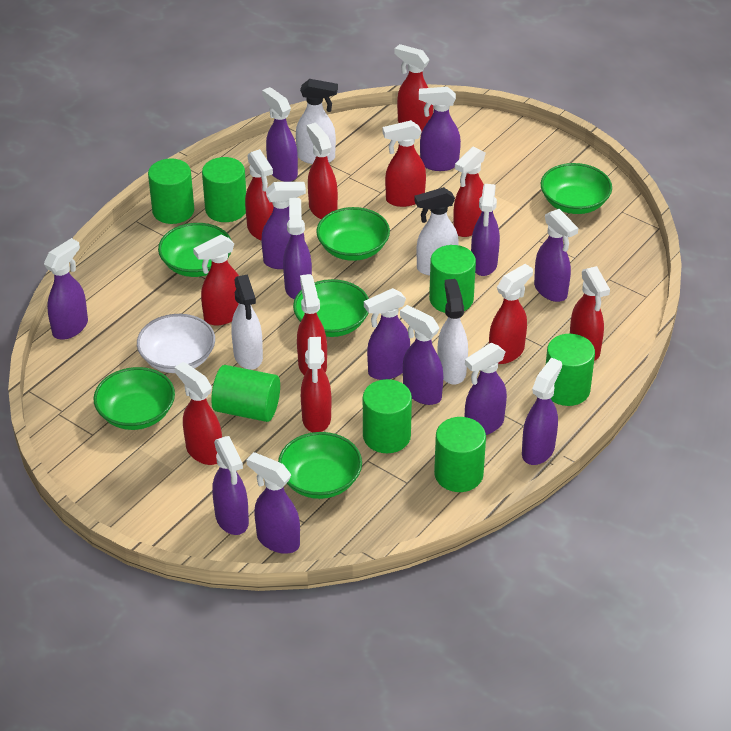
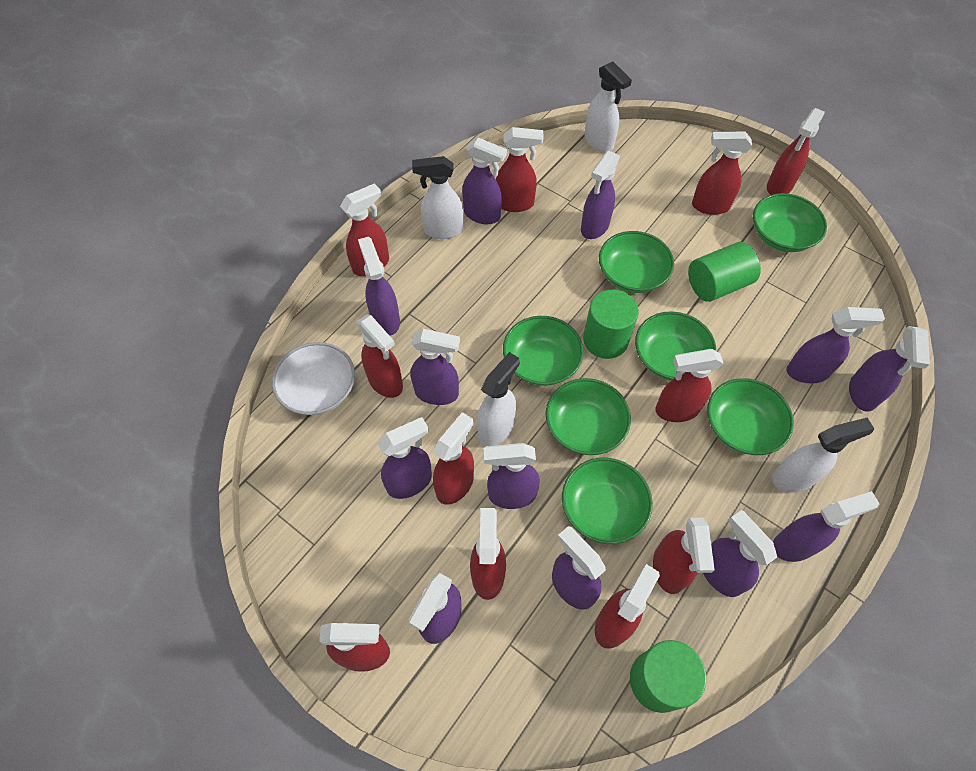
green bowl: 6 -> 7
green cylinder: 7 -> 3
purple spray bottle: 13 -> 12

